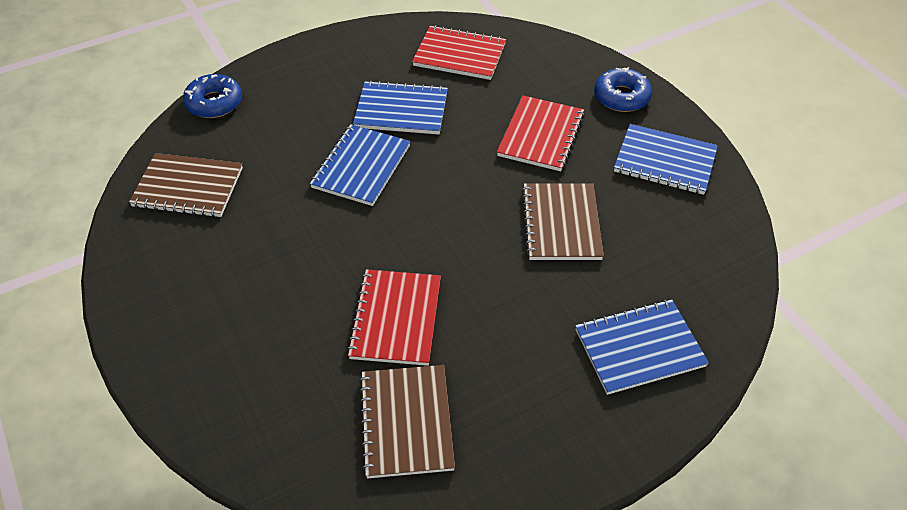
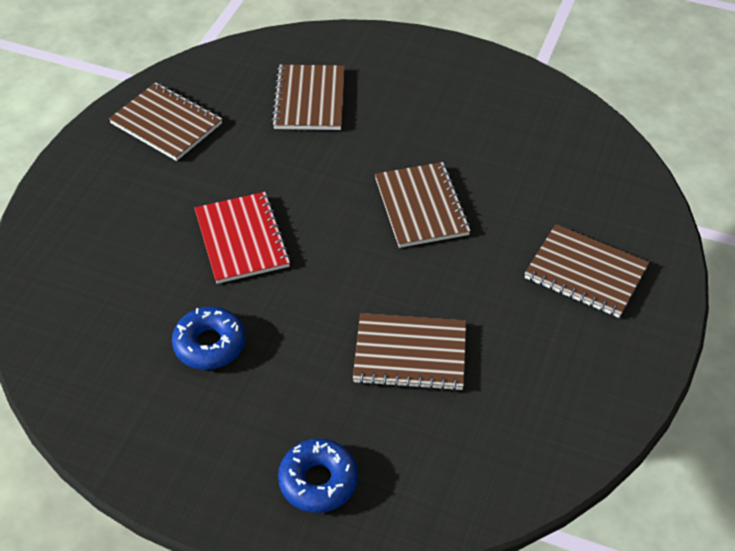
blue notebook: 4 -> 0
brown notebook: 3 -> 5
red notebook: 3 -> 1

